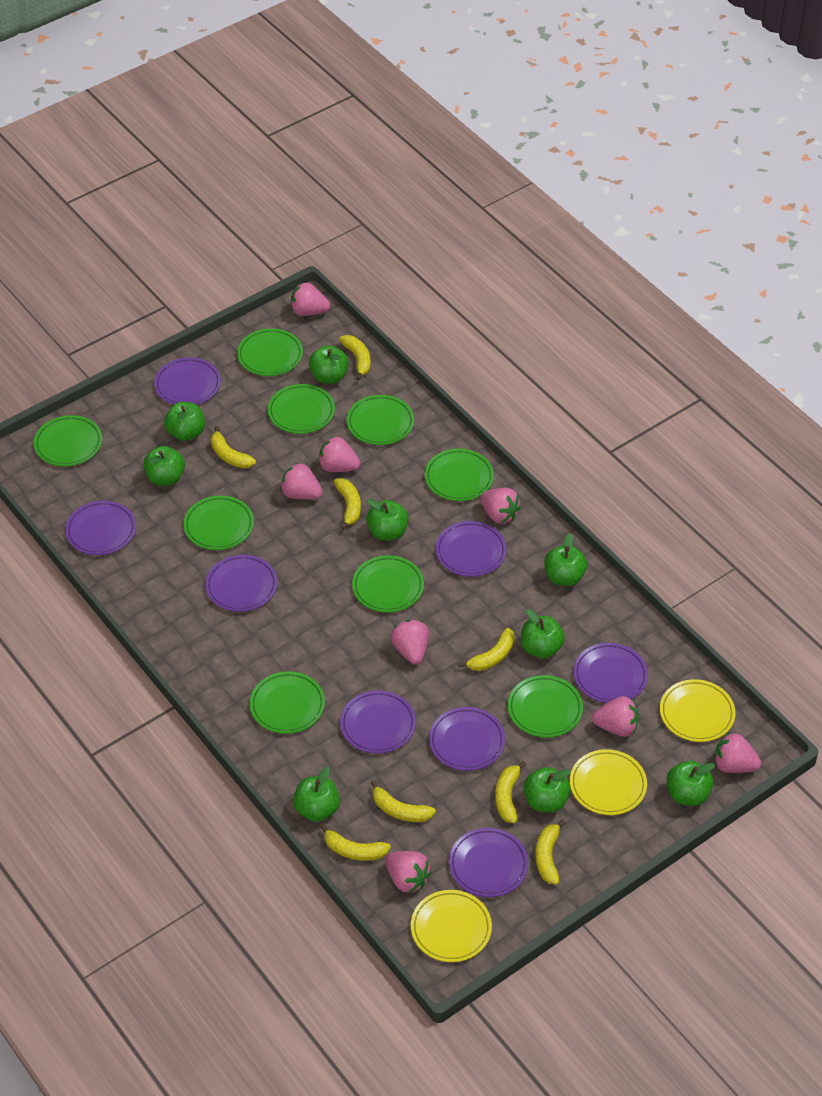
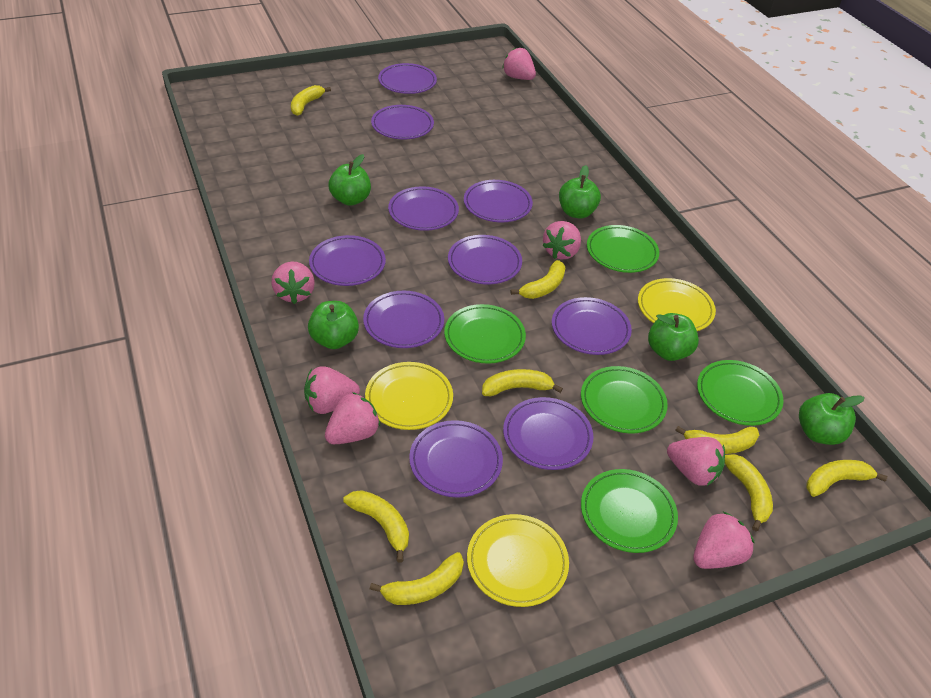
green apple: 9 -> 5
green plate: 9 -> 5
pink strawberry: 8 -> 7
purple plate: 8 -> 10

